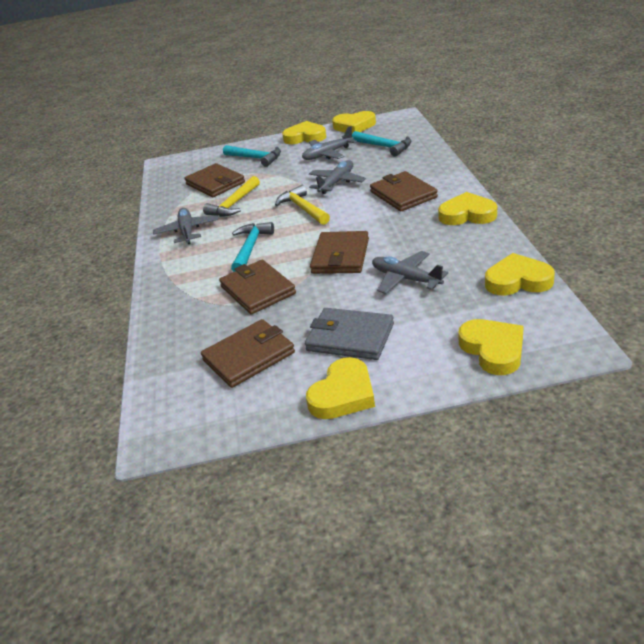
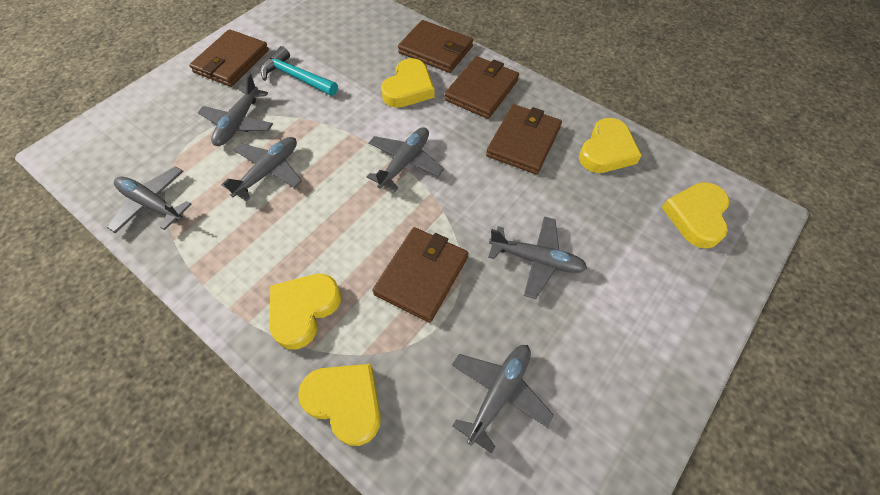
grey plane: 4 -> 6
grey wallet: 1 -> 0
turquoise hammer: 3 -> 1
yellow hammer: 2 -> 0
yellow heart: 6 -> 5

